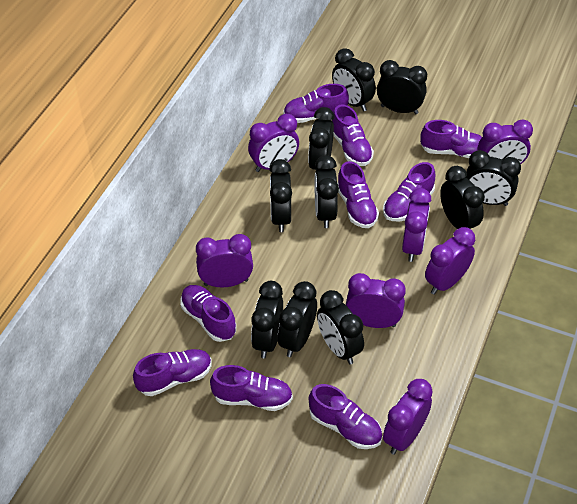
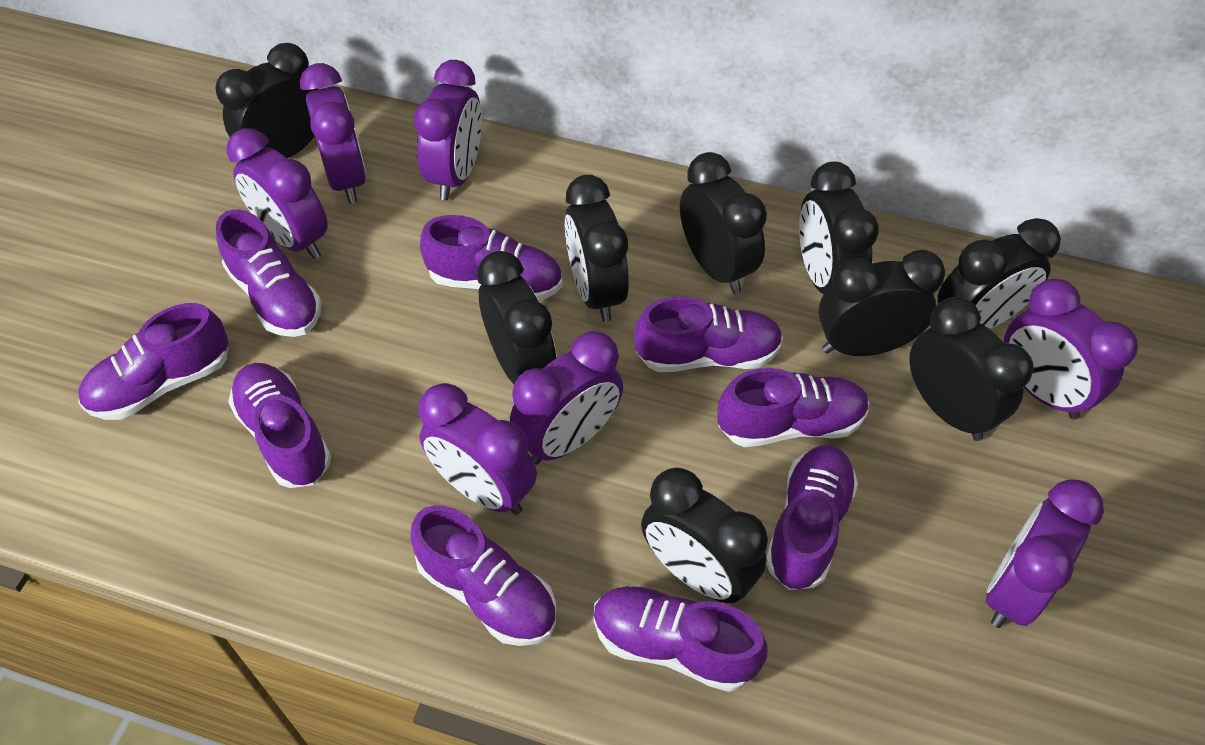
black clock: 10 -> 9

